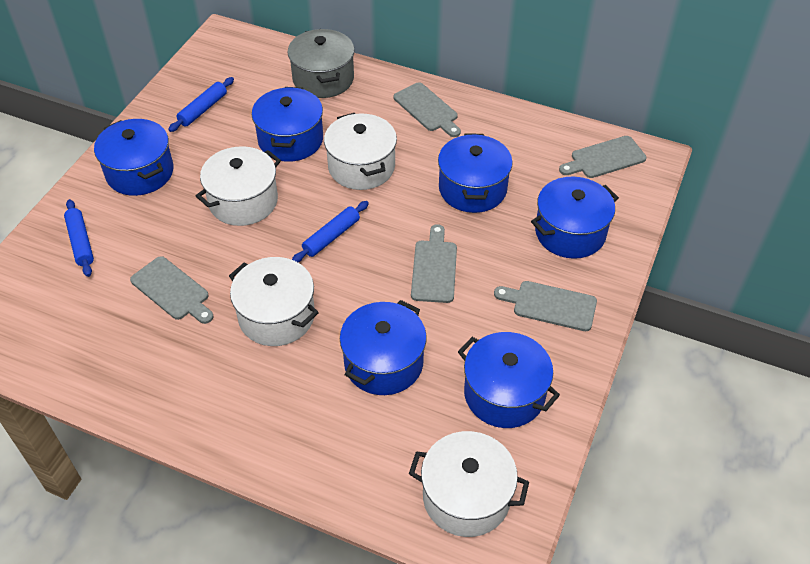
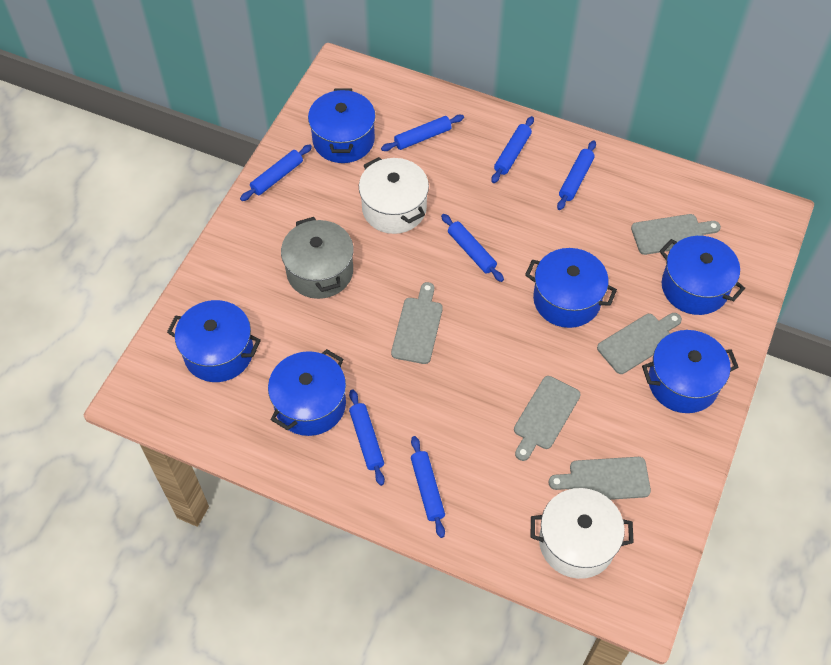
blue rolling pin: 3 -> 7
white pot: 4 -> 2

